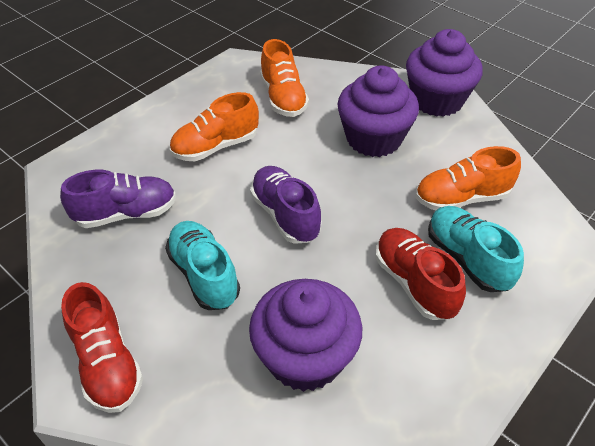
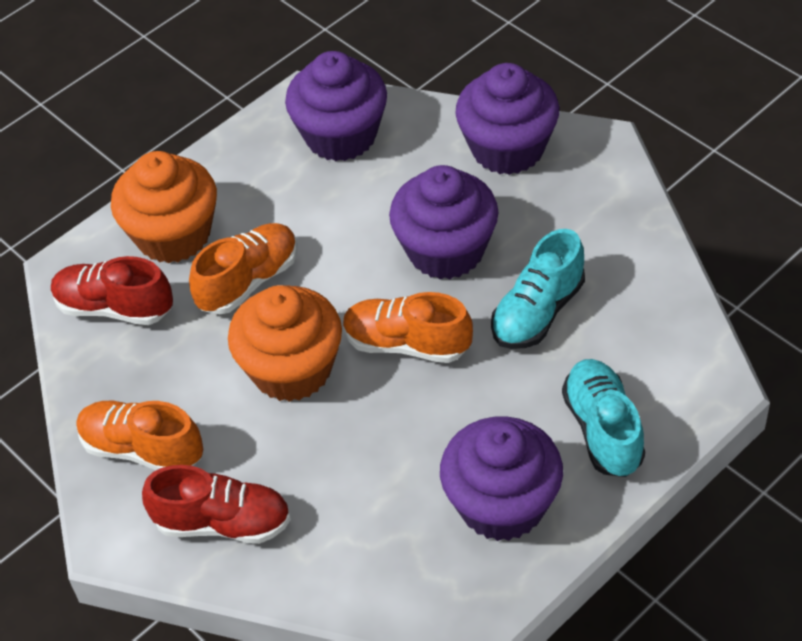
orange cupcake: 0 -> 2
purple cupcake: 3 -> 4
purple shoe: 2 -> 0

